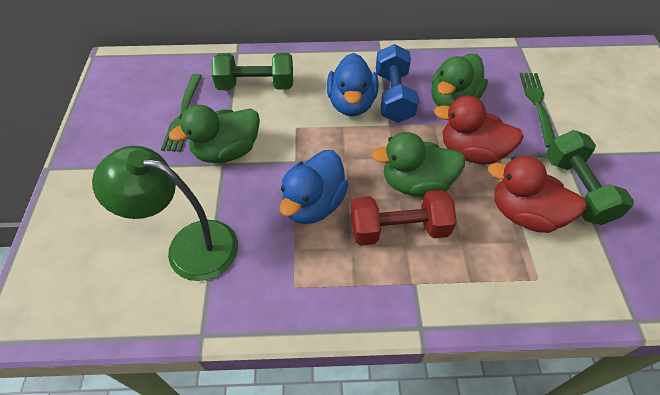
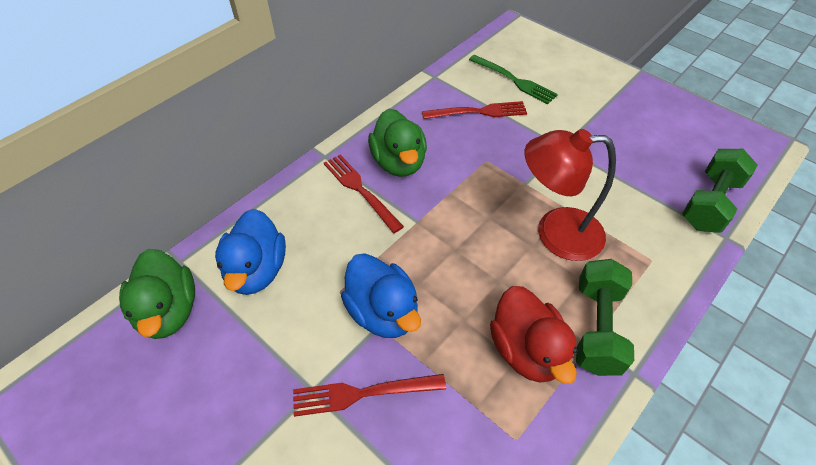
blue dumbbell: 1 -> 0
green duck: 3 -> 2
green fork: 2 -> 1
green lamp: 1 -> 0
red duck: 2 -> 1
red dumbbell: 1 -> 0
red fork: 0 -> 3
red lamp: 0 -> 1

